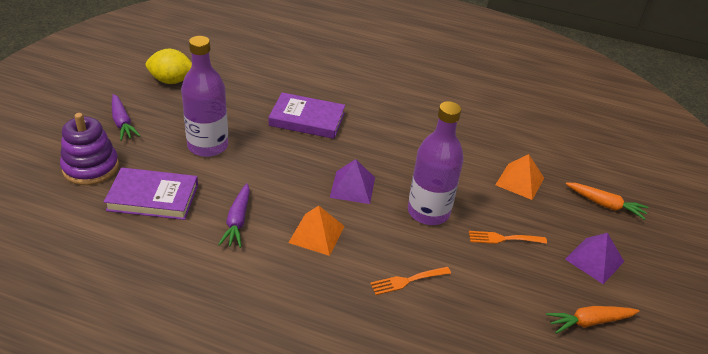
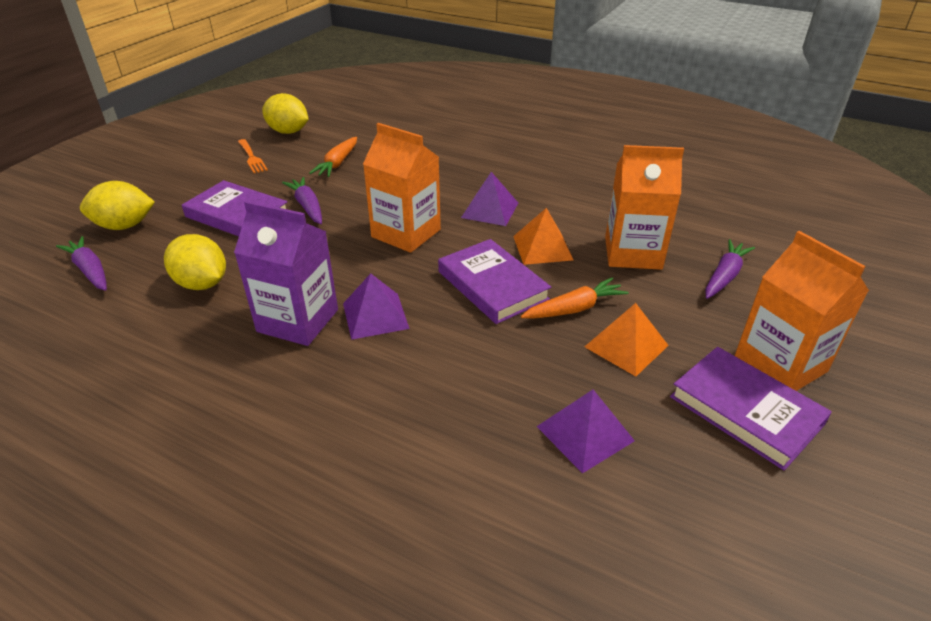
orange carton: 0 -> 3
orange fork: 2 -> 1
purple book: 2 -> 3
purple bottle: 2 -> 0
purple carrot: 2 -> 3
purple carton: 0 -> 1
purple pyramid: 2 -> 3
purple stacking toy: 1 -> 0
yellow lemon: 1 -> 3

